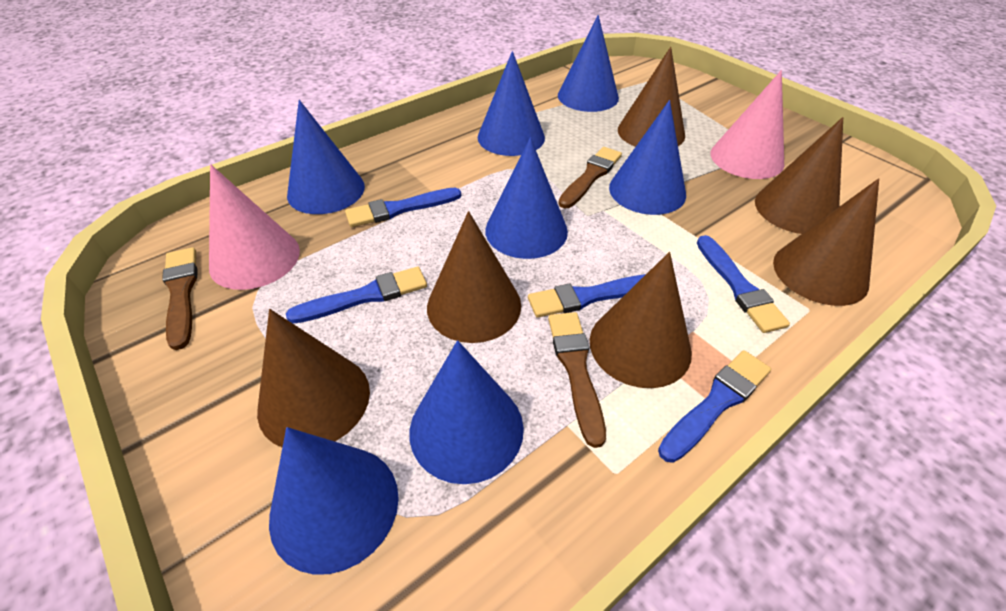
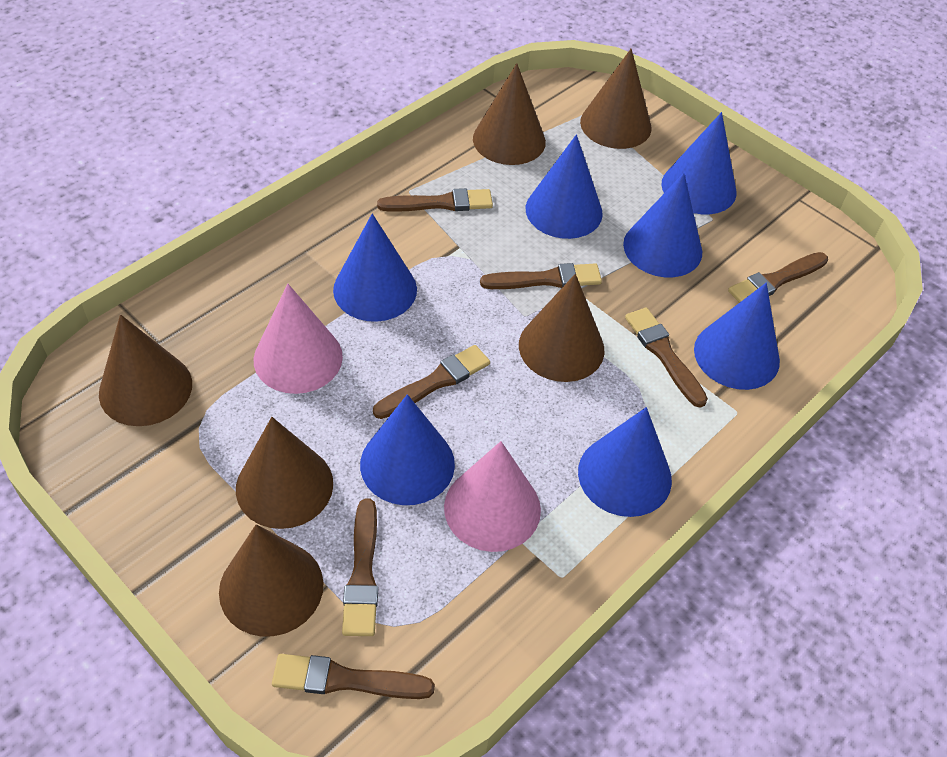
blue brush: 5 -> 0
brown brush: 3 -> 7

